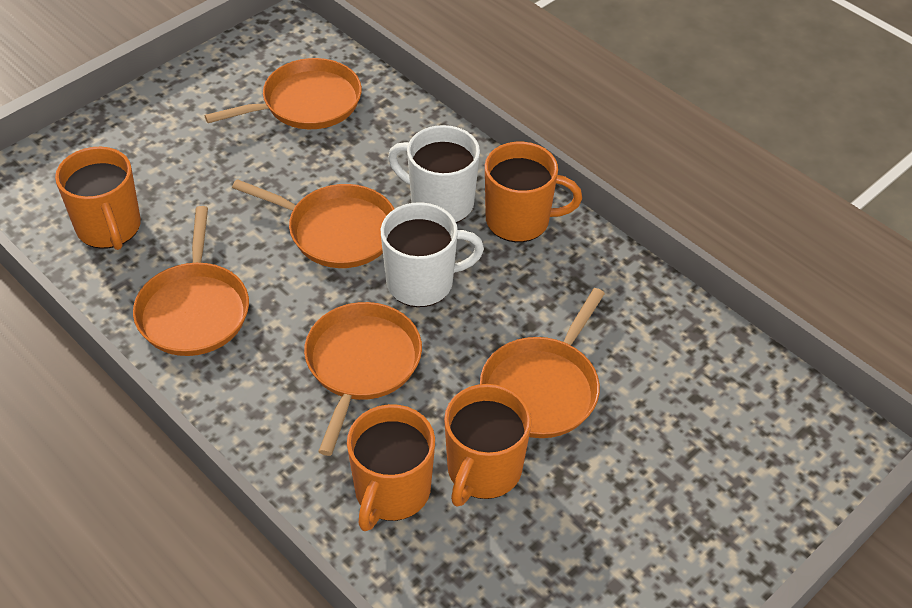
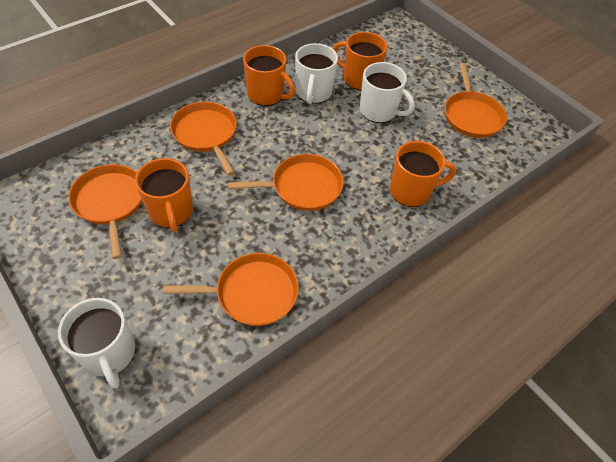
white mug: 2 -> 3

